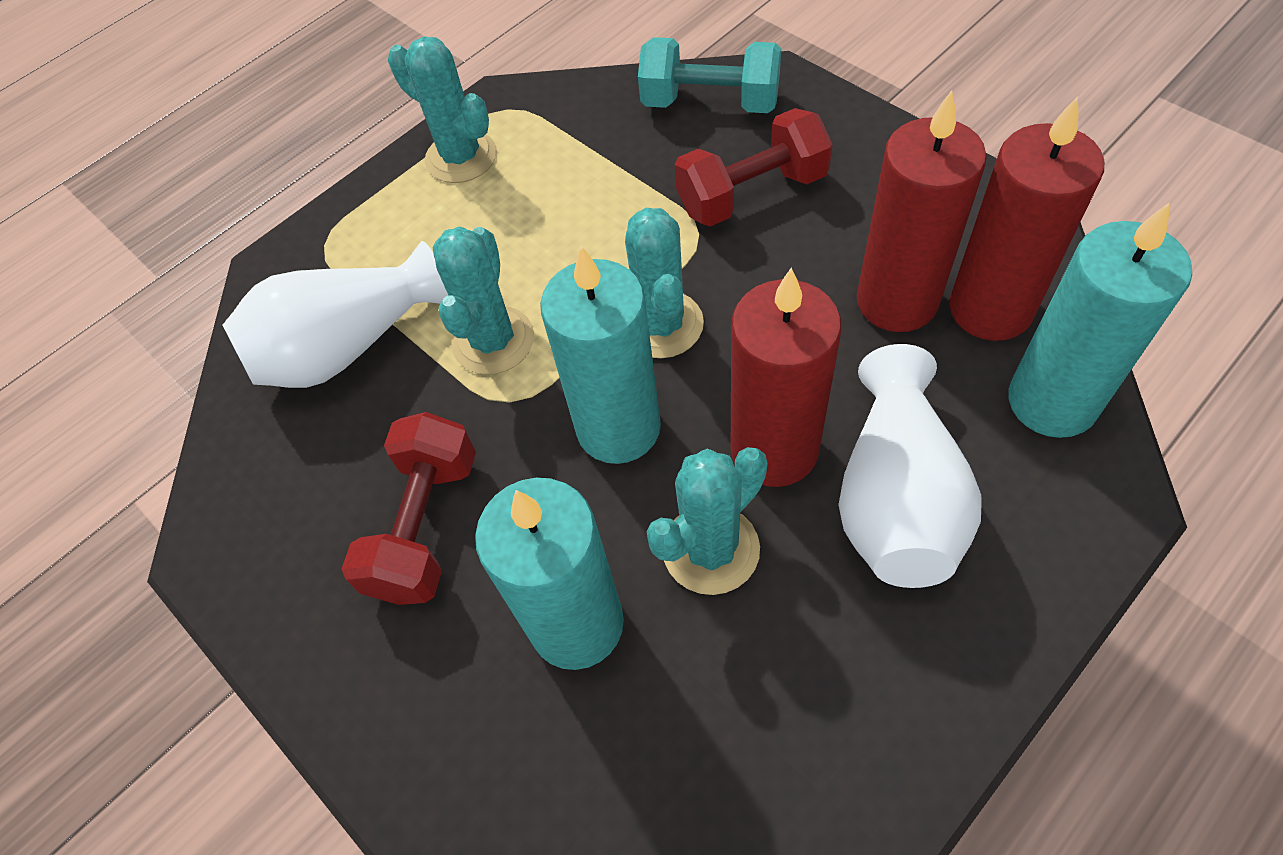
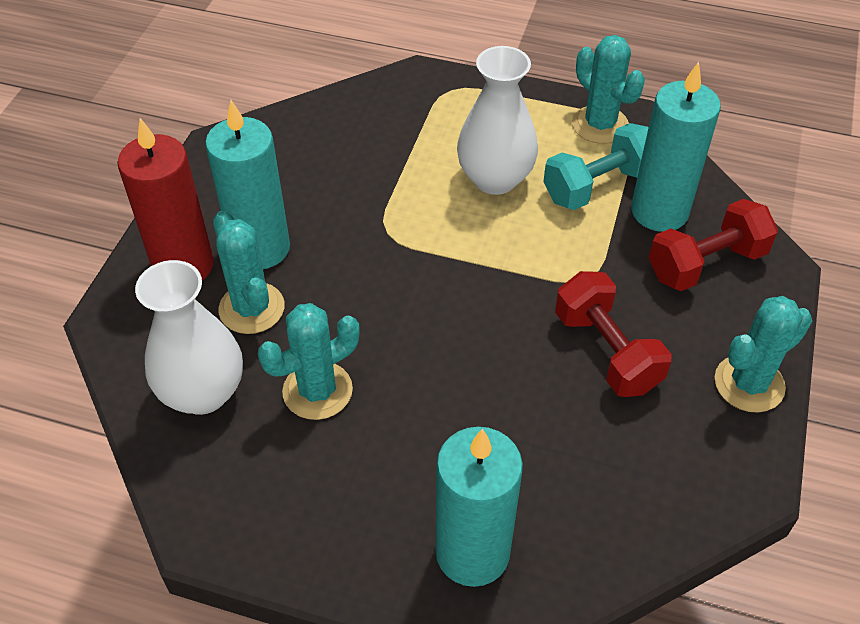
red candle: 3 -> 1

